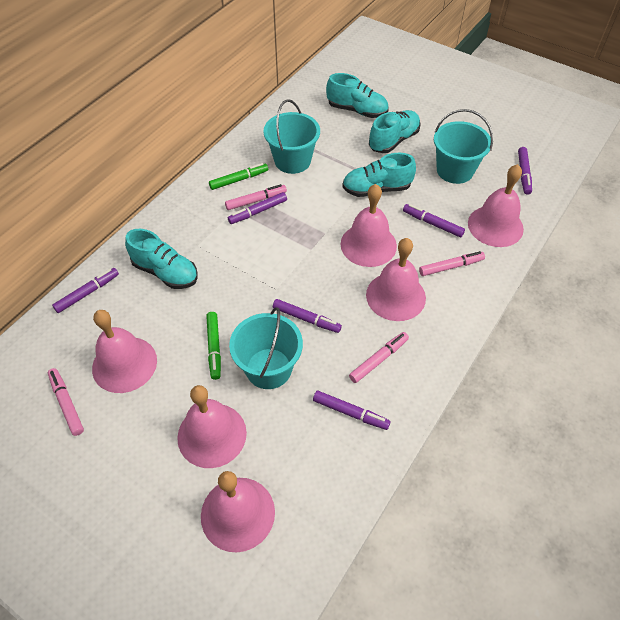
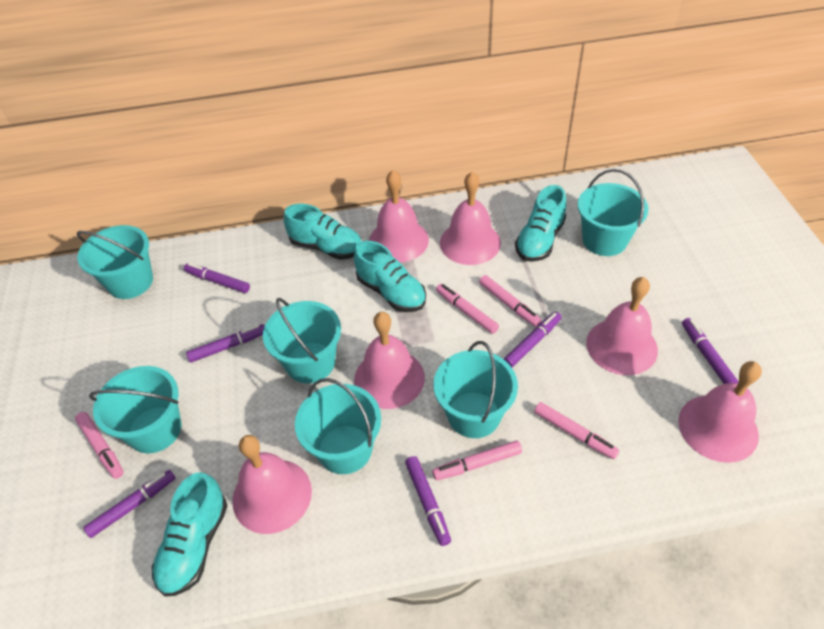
green marker: 2 -> 0
pink marker: 4 -> 5
turquoise bucket: 3 -> 6

